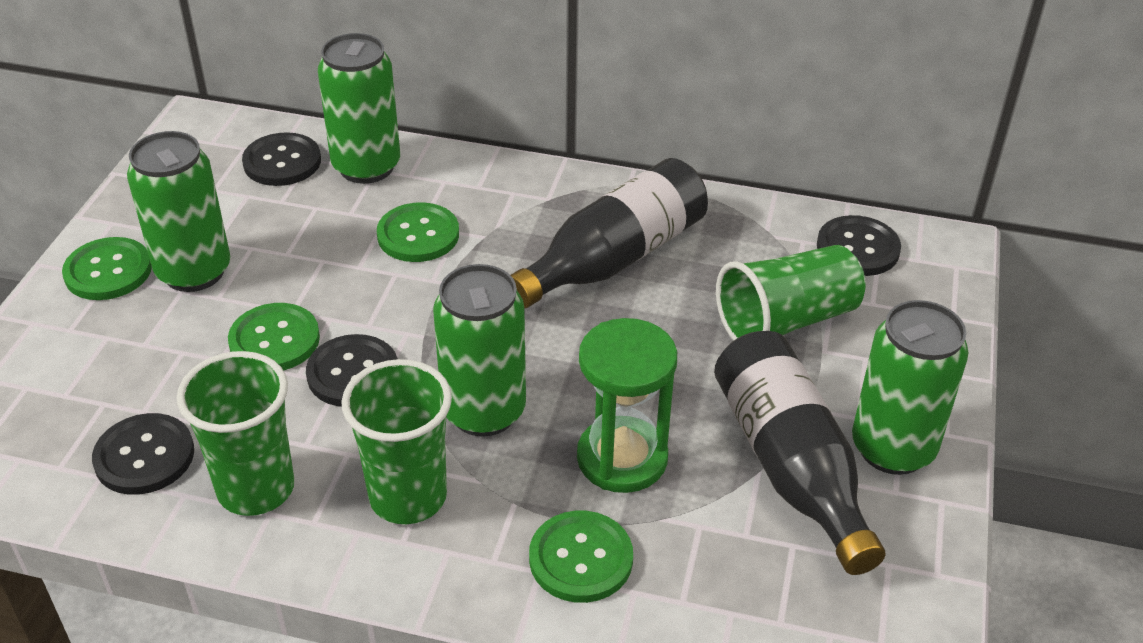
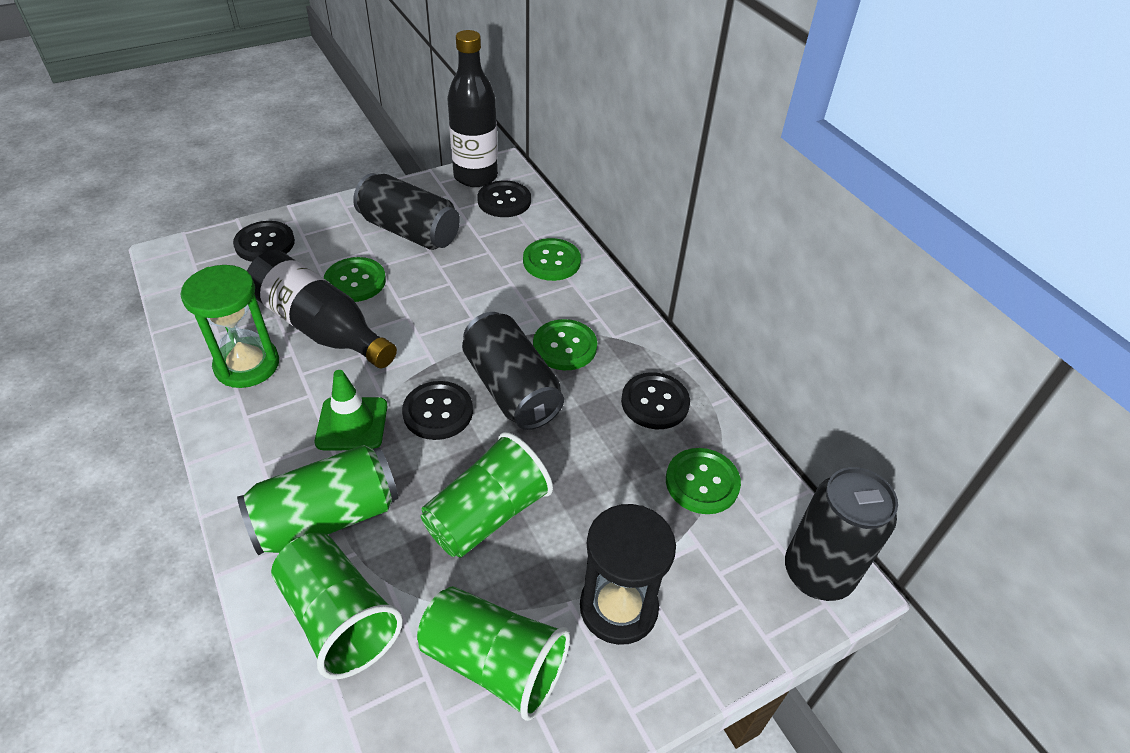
black can: 0 -> 3
black hourglass: 0 -> 1
green can: 4 -> 1
green traffic cone: 0 -> 1

